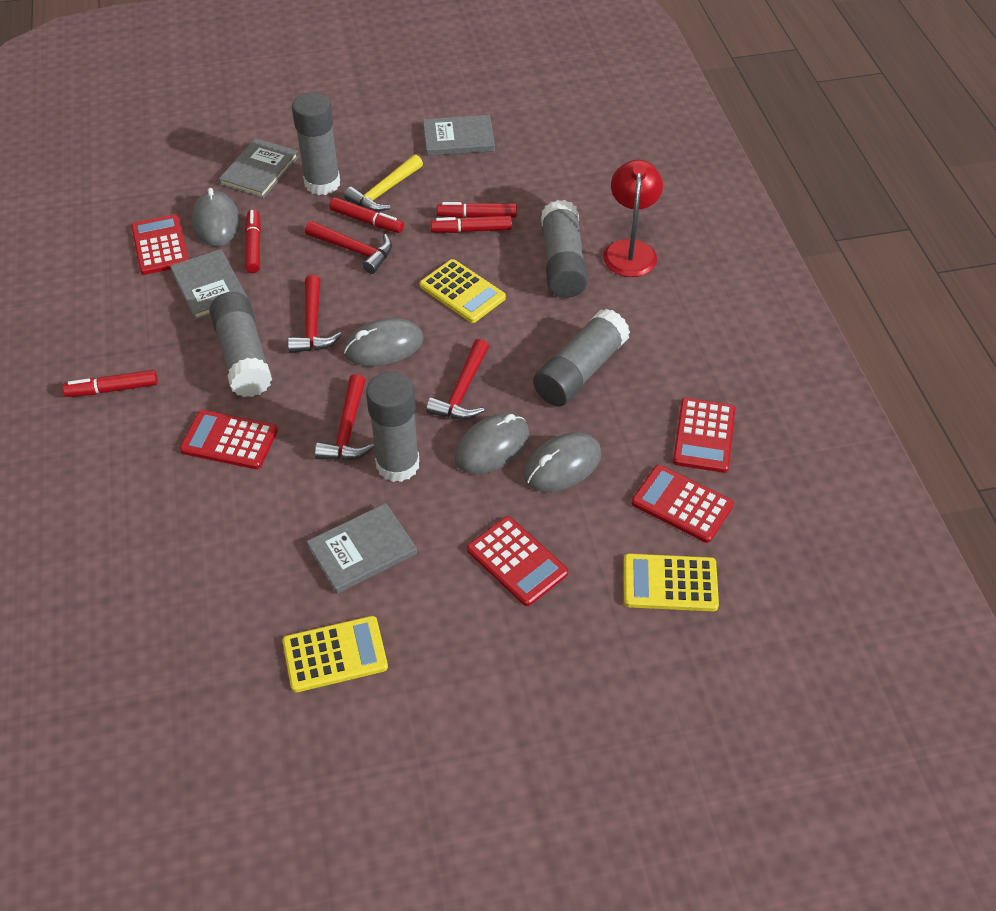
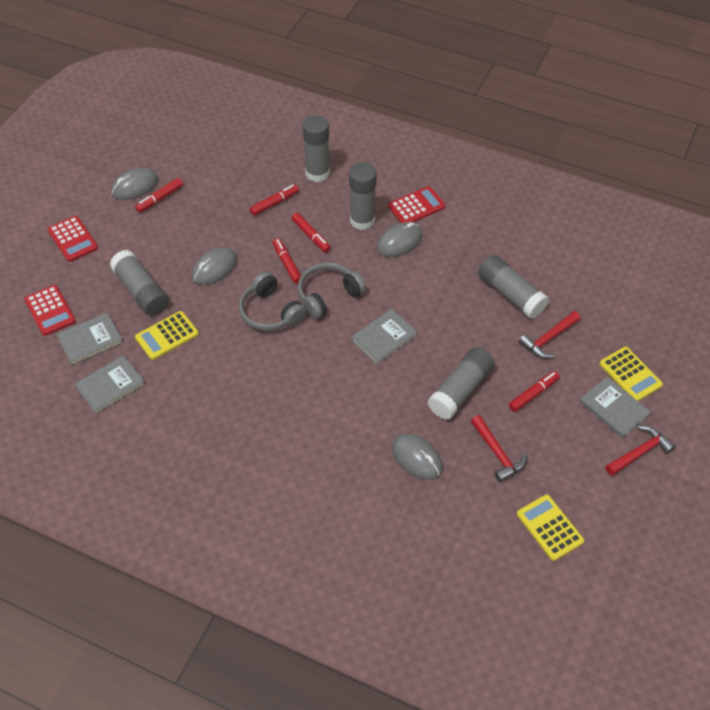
grey headphones: 0 -> 2
red calculator: 5 -> 3
red hammer: 4 -> 3
red lamp: 1 -> 0
yellow hammer: 1 -> 0

